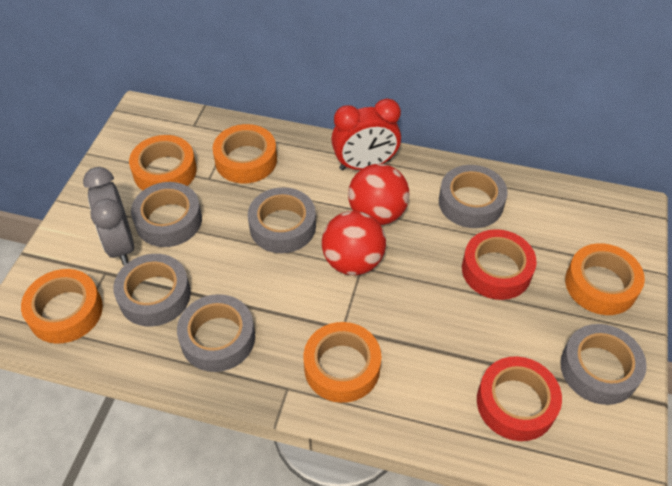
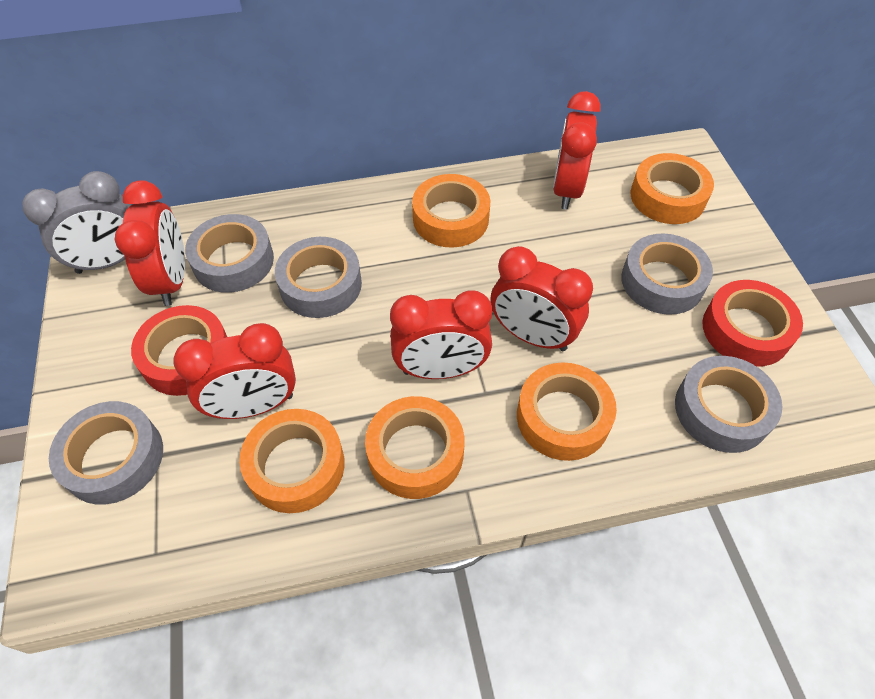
grey tape: 6 -> 5
red ball: 2 -> 0
red clock: 1 -> 5

